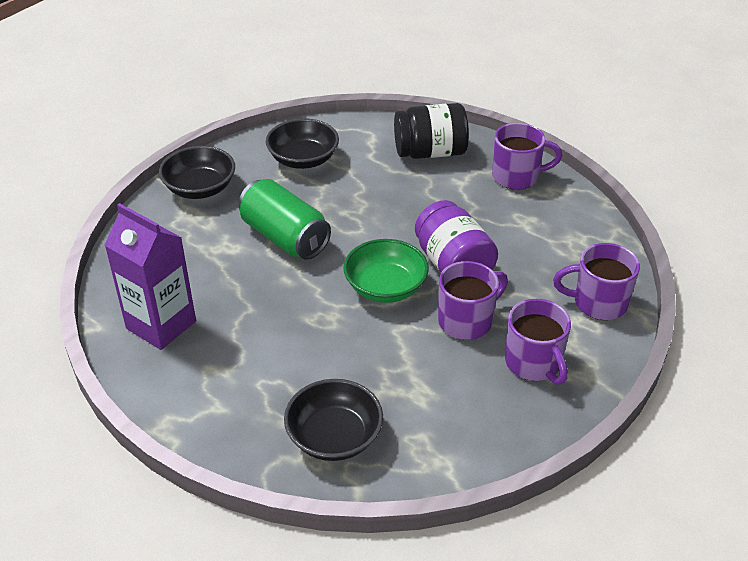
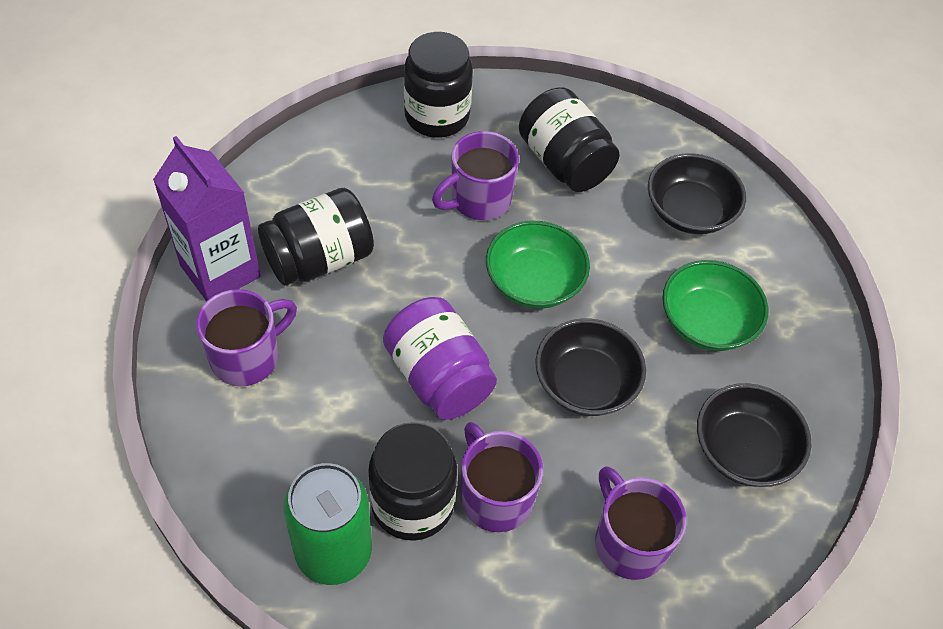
black jar: 1 -> 4
green bowl: 1 -> 2

